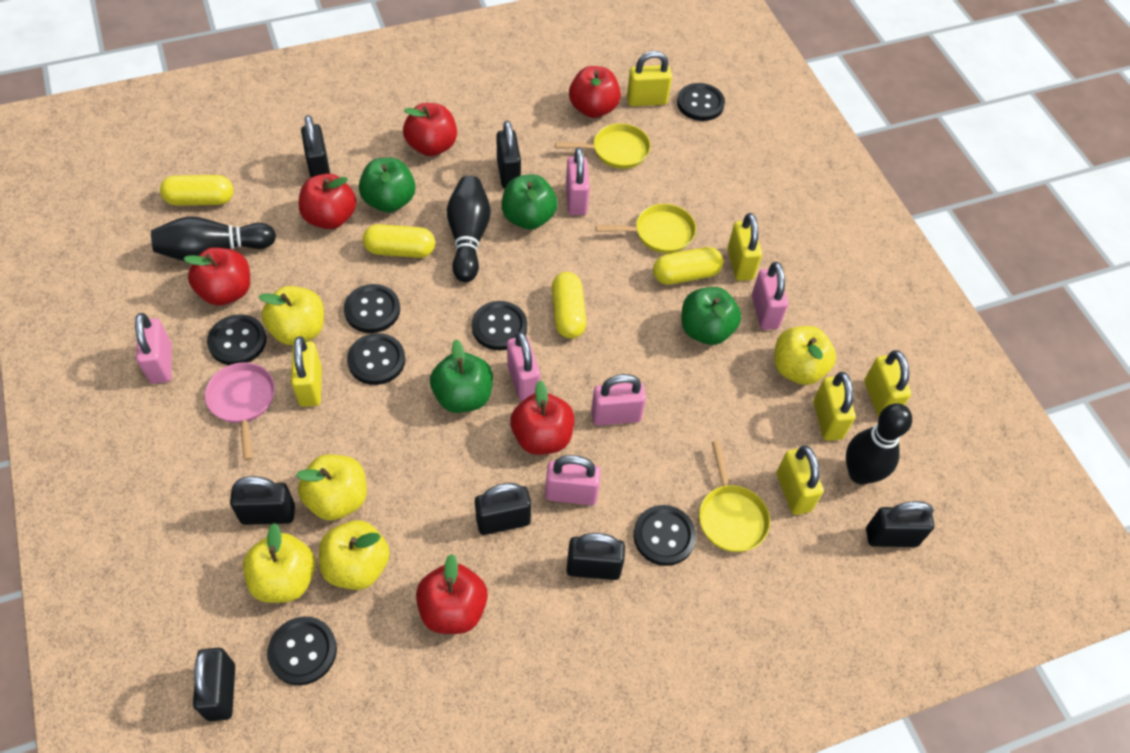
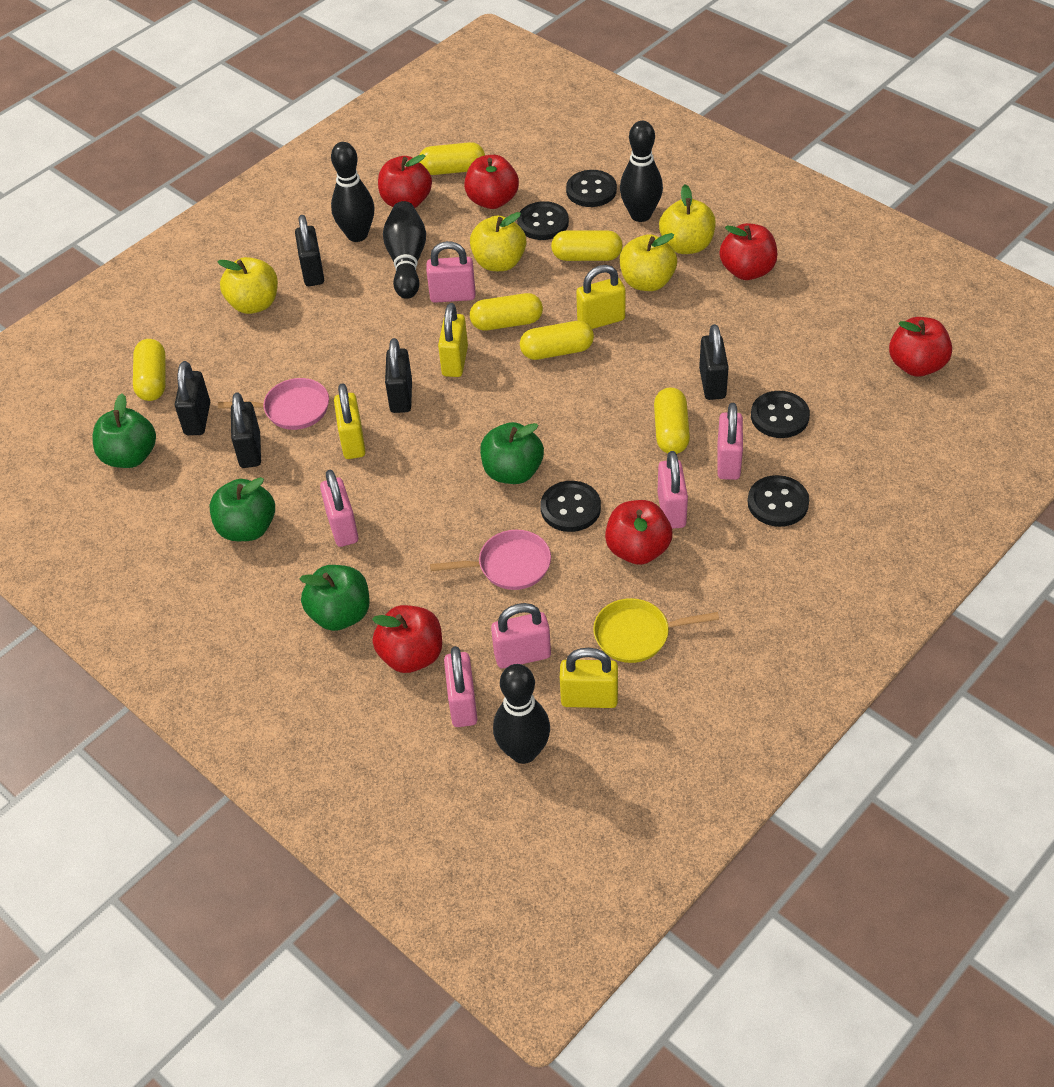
black bowling pin: 3 -> 4
black button: 7 -> 5
black padlock: 7 -> 5
pink pan: 1 -> 2
yellow apple: 5 -> 4
yellow capsule: 4 -> 6
yellow padlock: 6 -> 4
yellow pan: 3 -> 1

